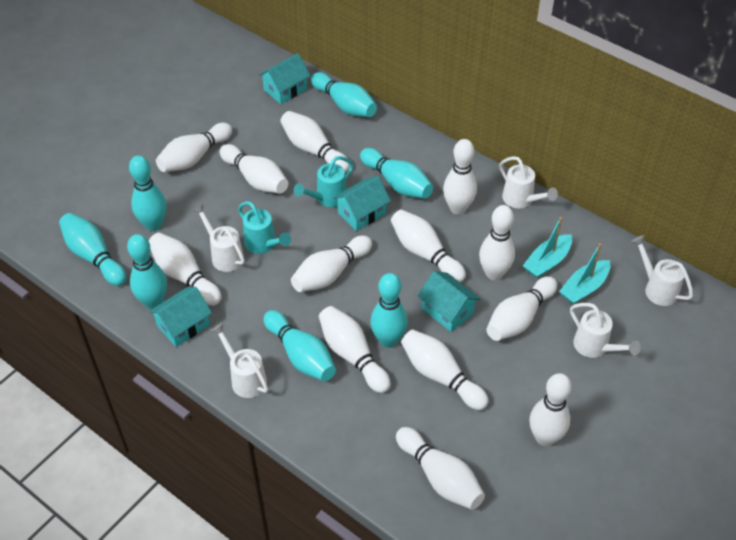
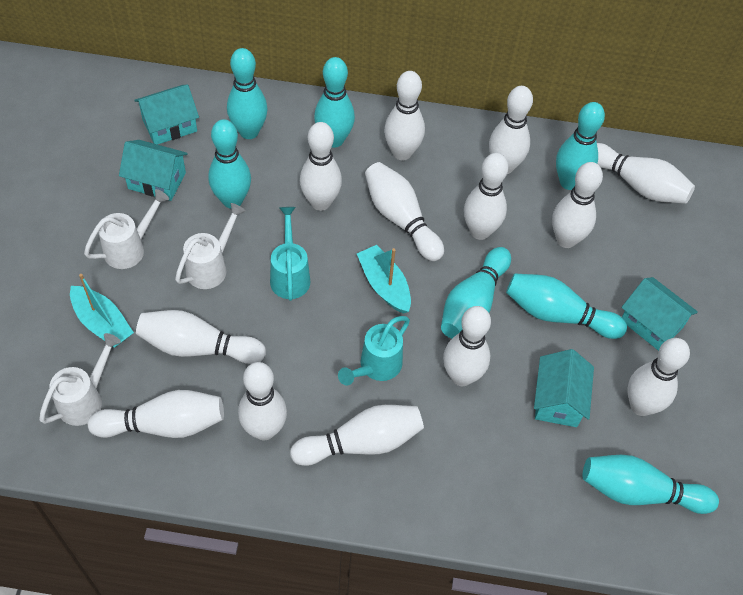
white watering can: 5 -> 3

